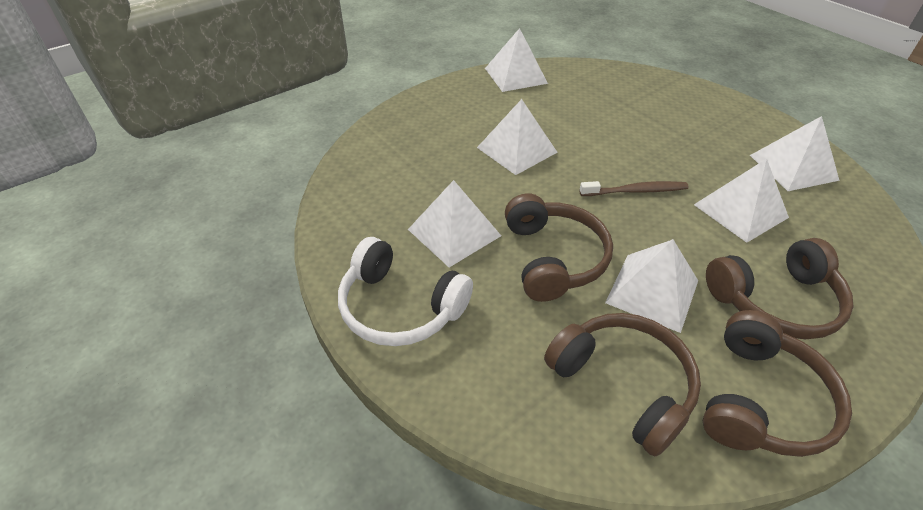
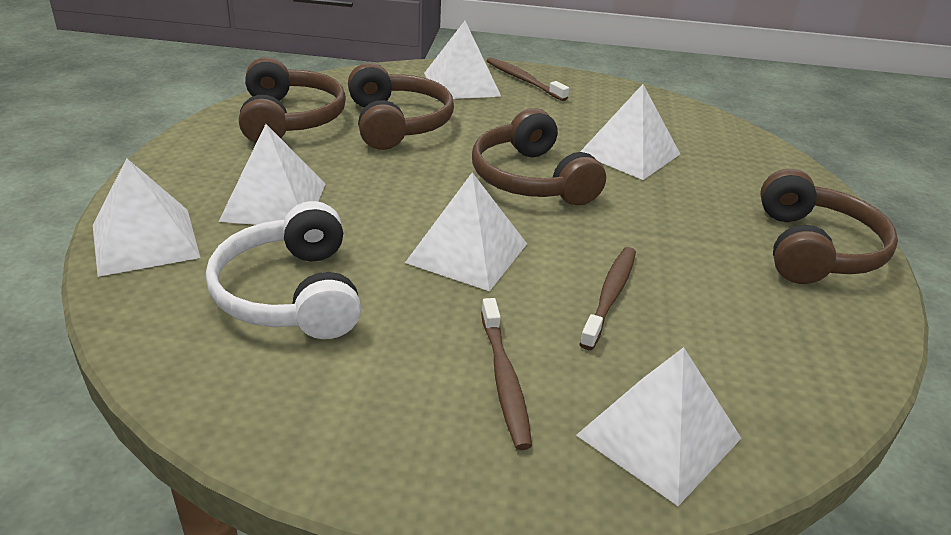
brown toothbrush: 1 -> 3

